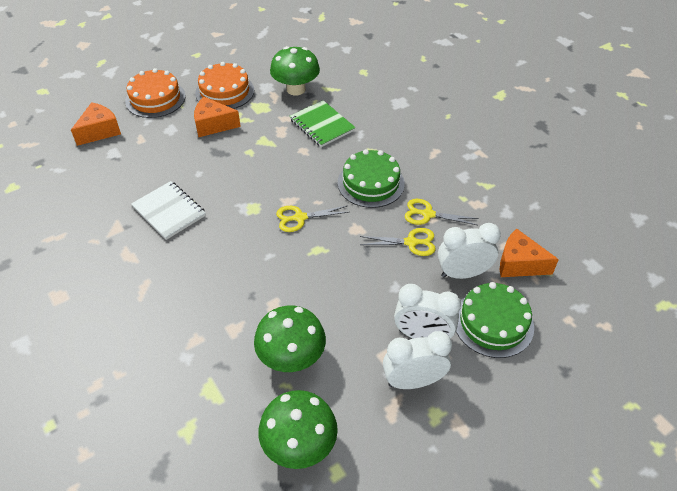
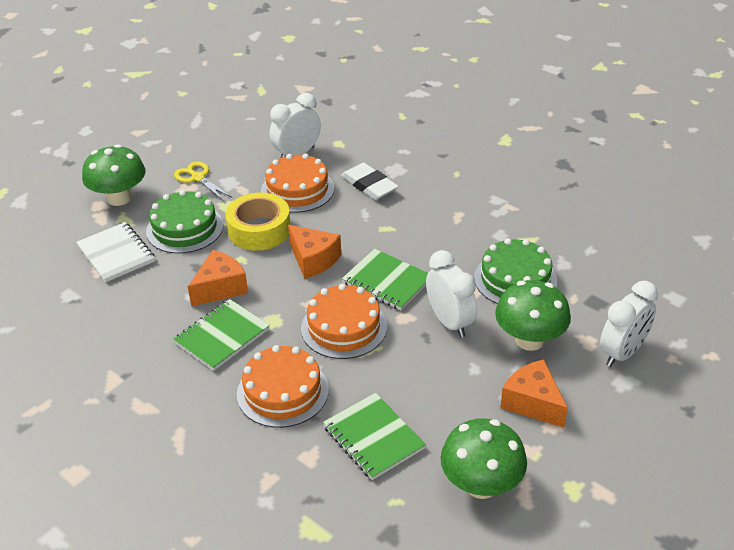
green notebook: 1 -> 3
orange cake: 2 -> 3
white eraser: 0 -> 1
yellow scissors: 3 -> 1
yellow tape: 0 -> 1

